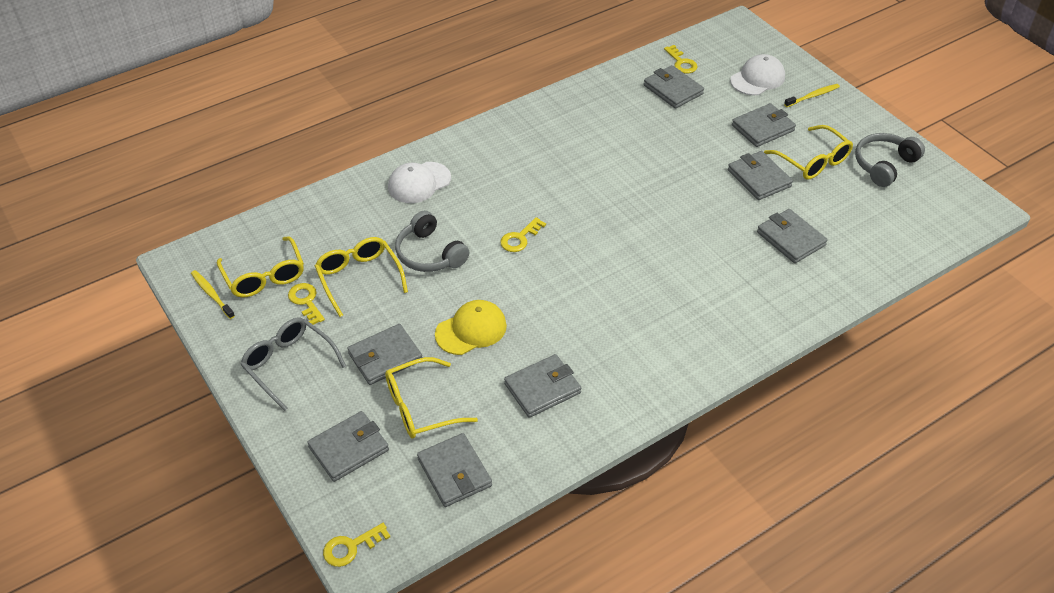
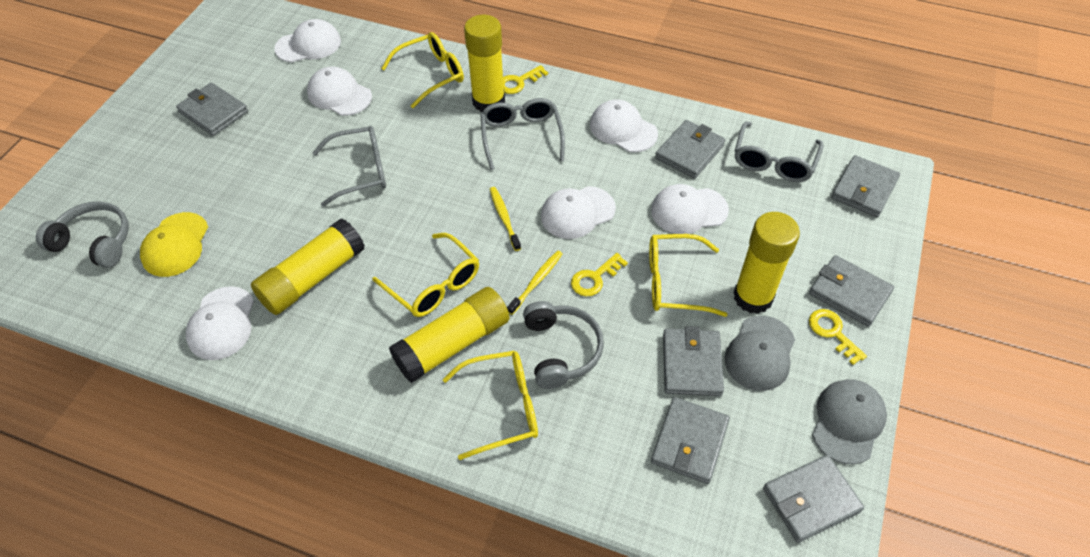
grey cap: 0 -> 2
grey glasses: 1 -> 3
grey wallet: 8 -> 7
white cap: 2 -> 6
yellow glue stick: 0 -> 4
yellow key: 4 -> 3

